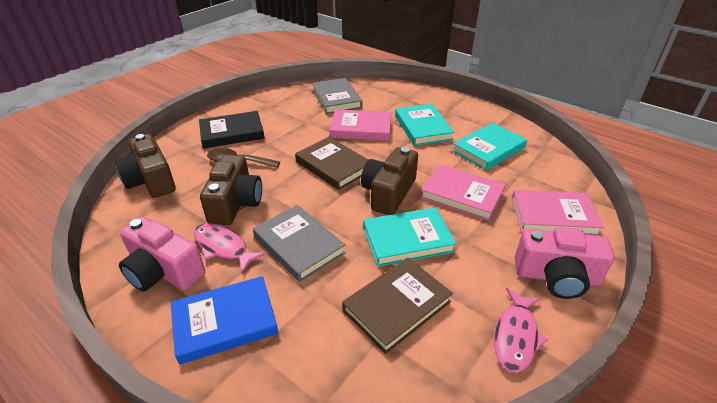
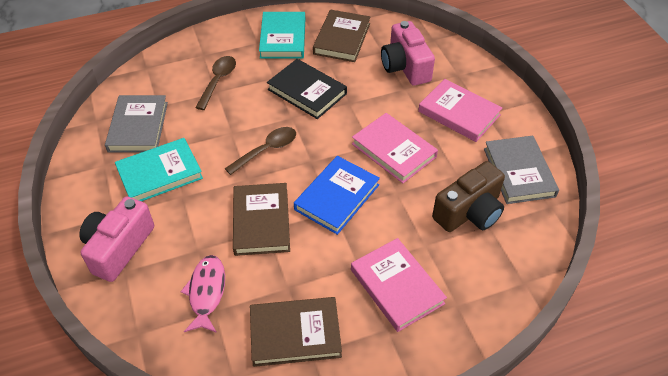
brown book: 2 -> 3
brown camera: 3 -> 1
brown spoon: 1 -> 2
pink fish: 2 -> 1
turquoise book: 3 -> 2

